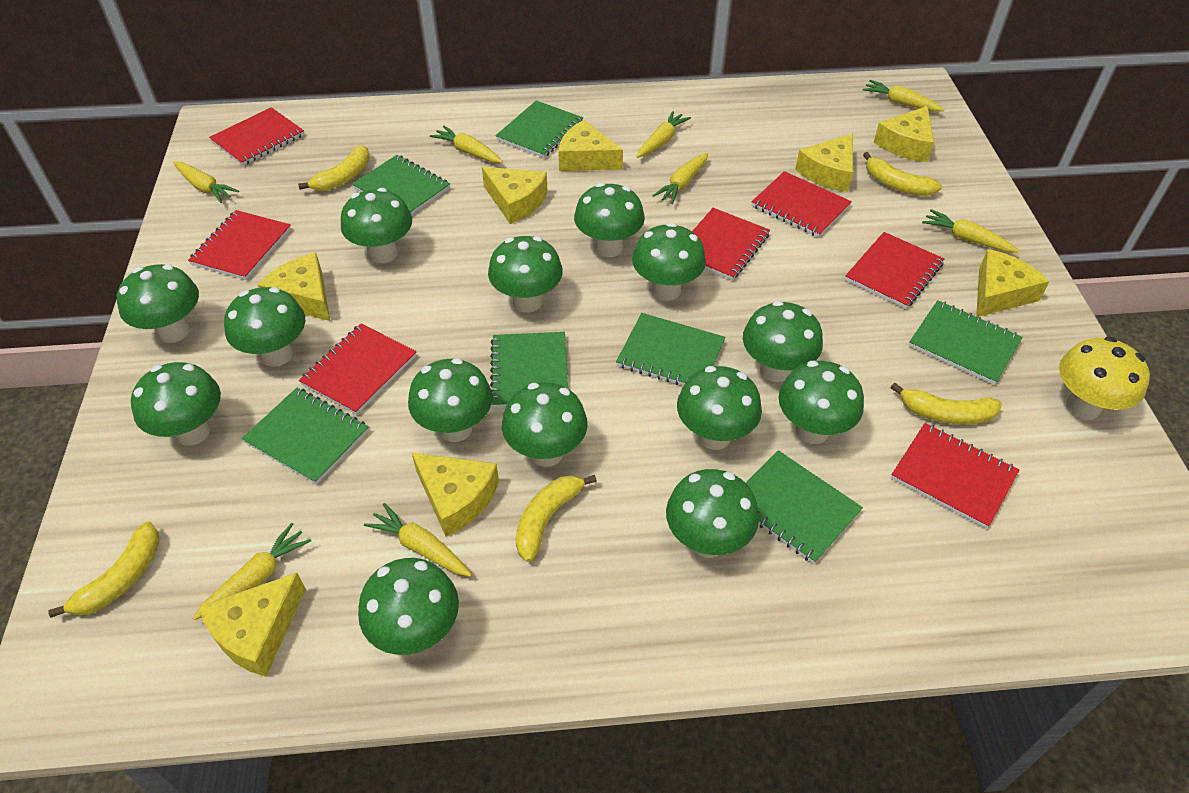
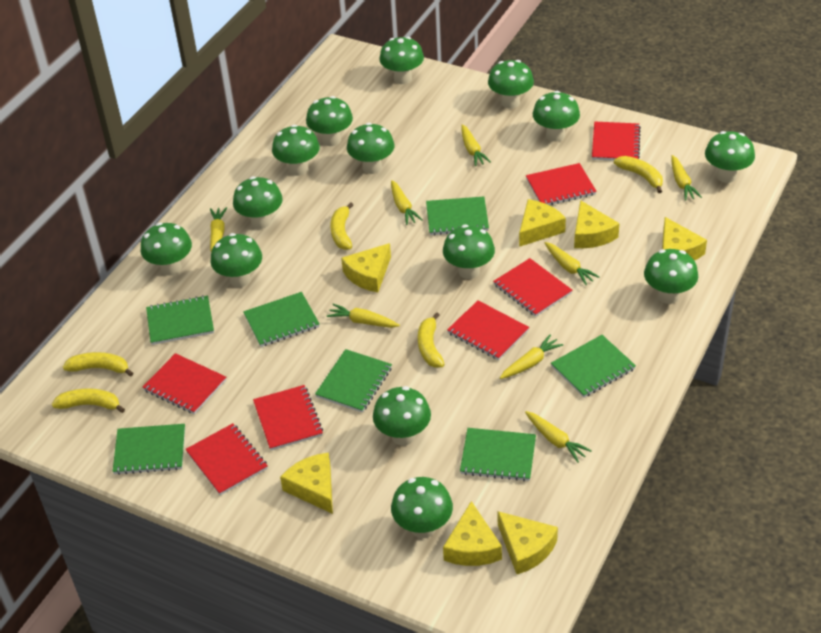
yellow cheese: 8 -> 7
yellow mushroom: 1 -> 0

